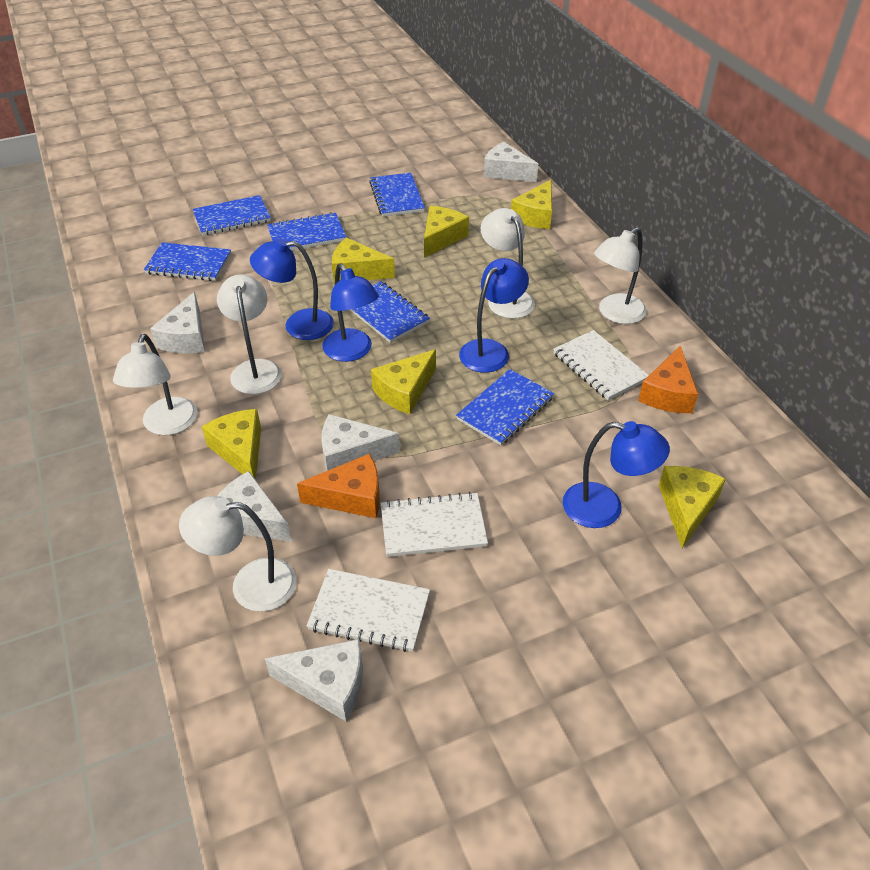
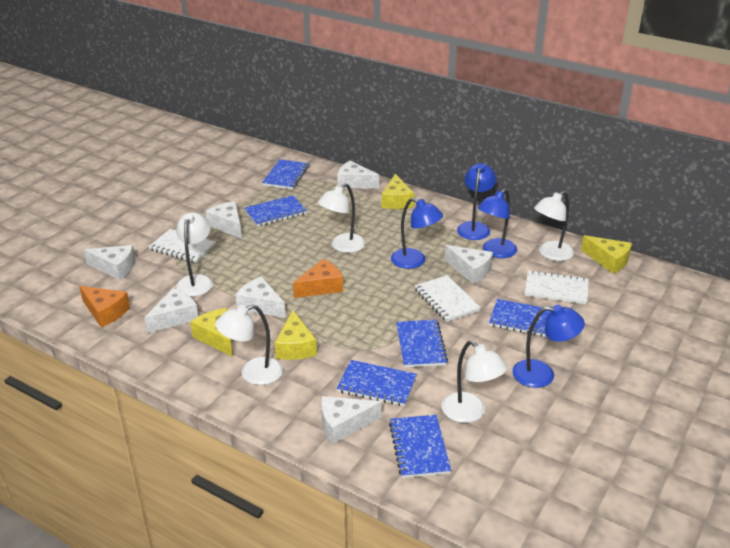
white cheese: 5 -> 7
yellow cheese: 6 -> 4

